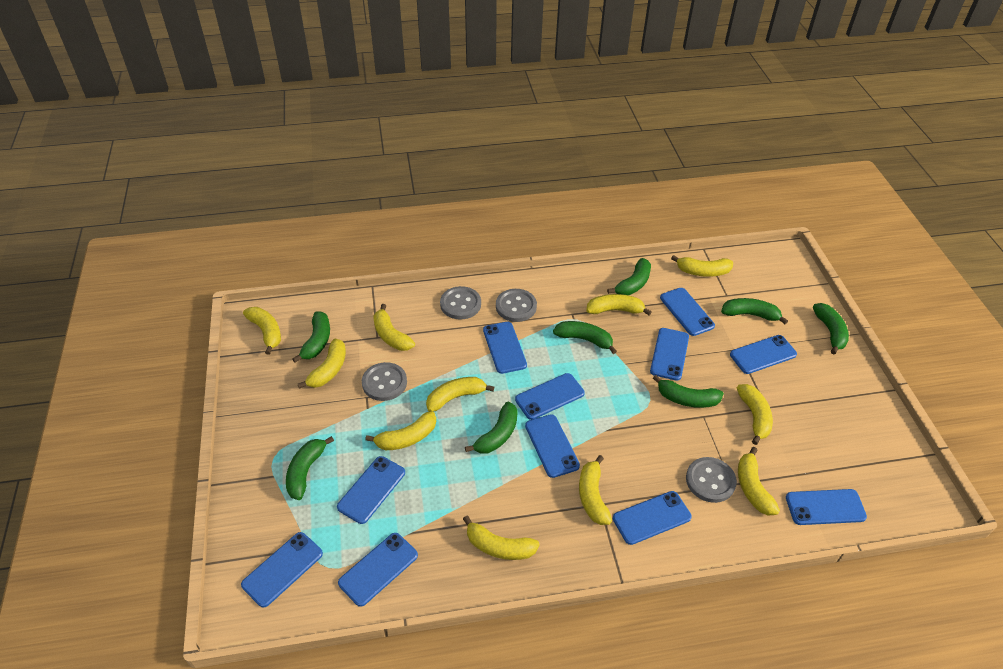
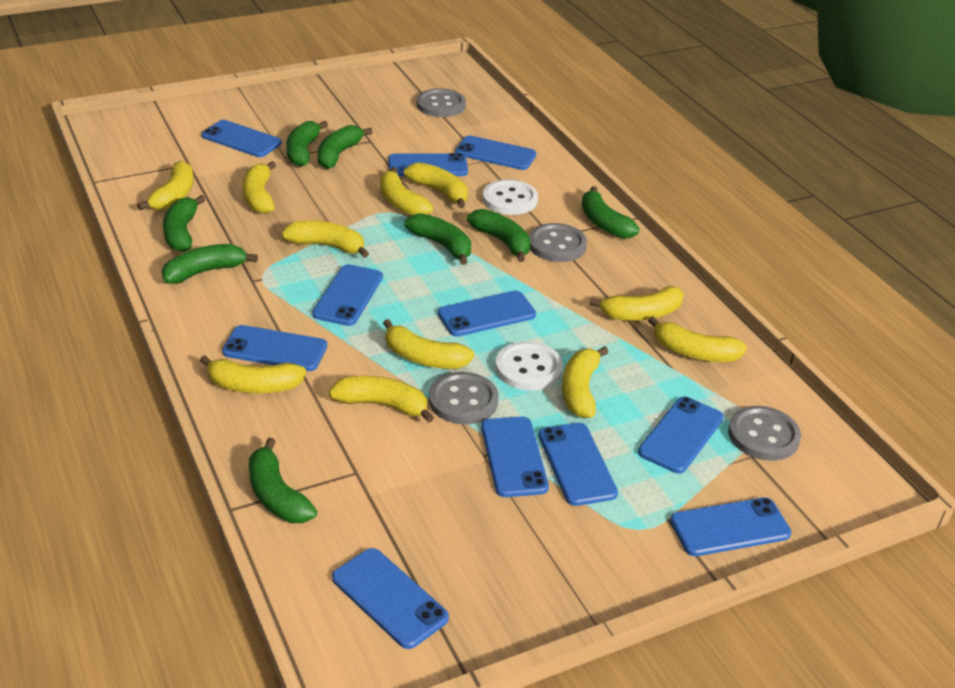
white button: 0 -> 2

